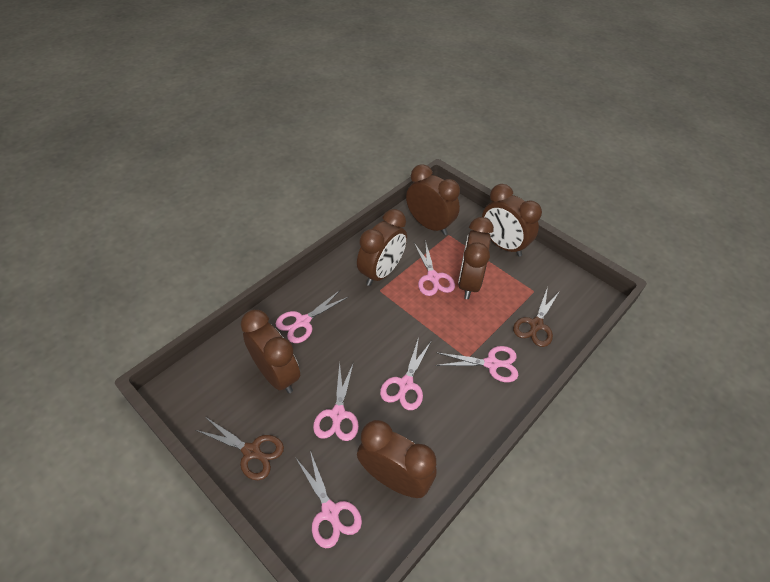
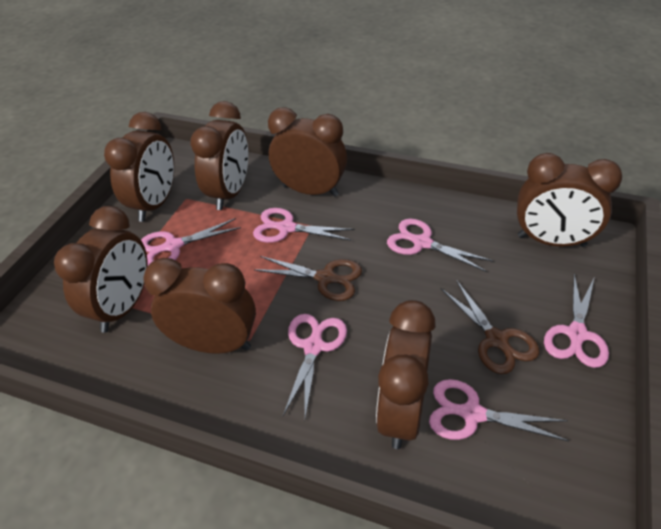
brown clock: 6 -> 7

